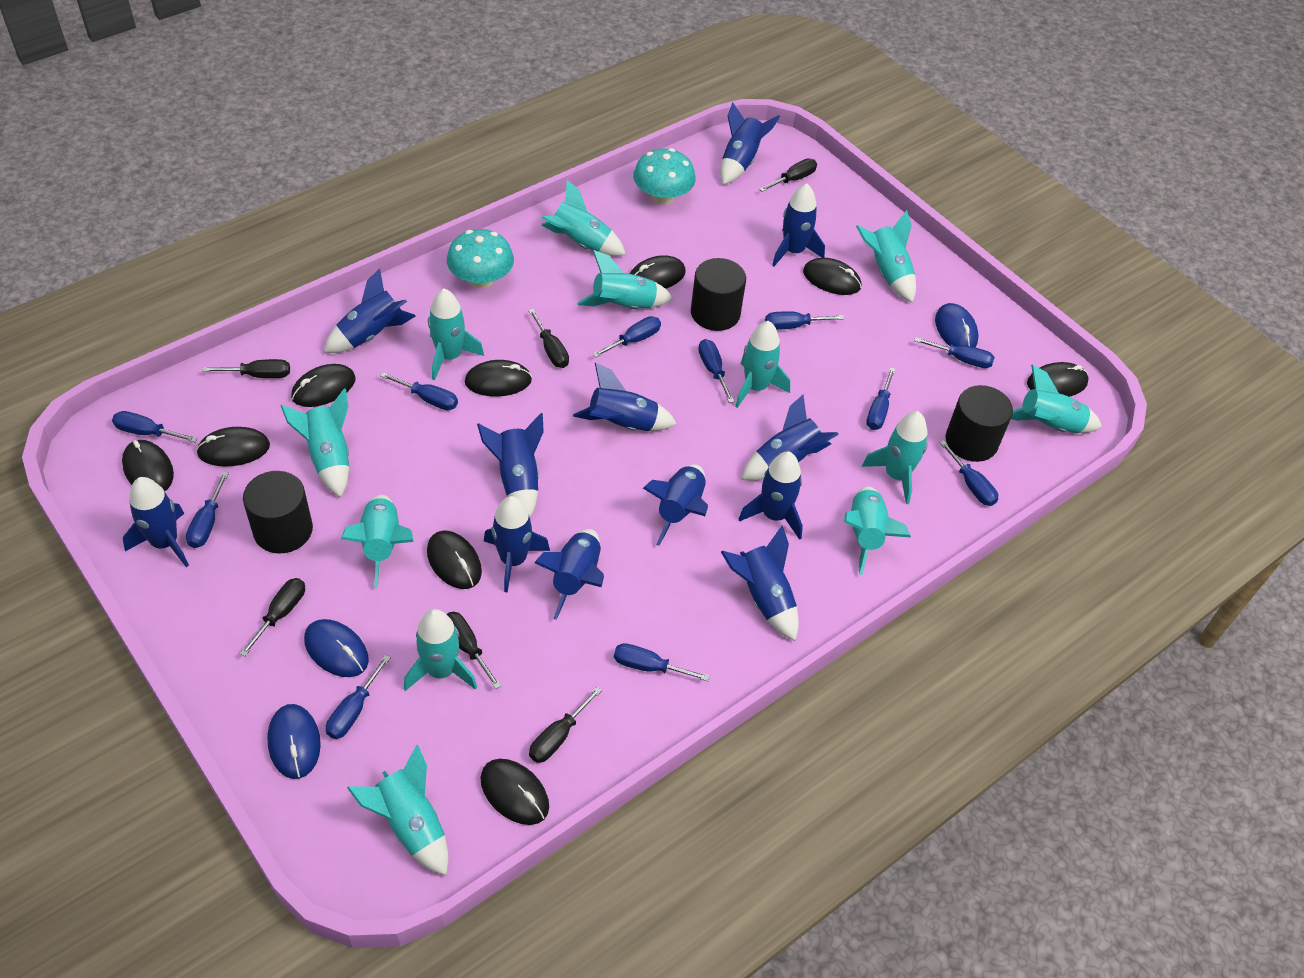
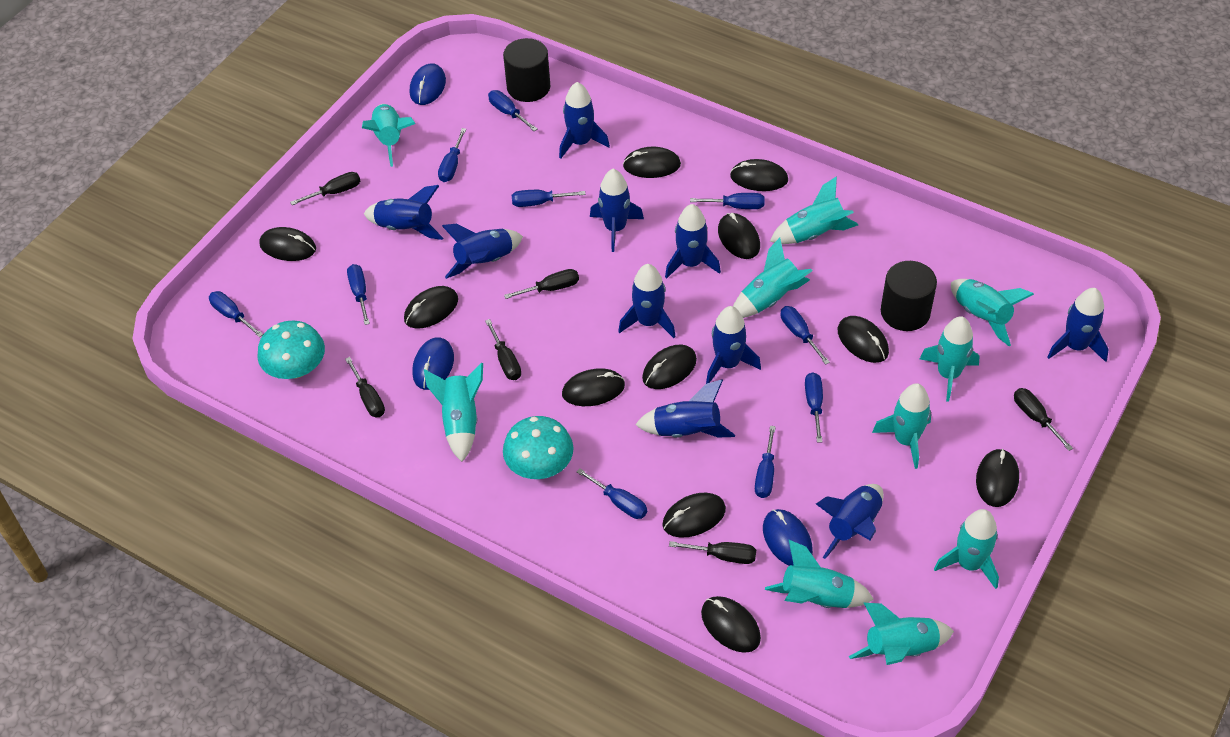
black cylinder: 3 -> 2
black mouse: 9 -> 11
blue rocket: 12 -> 10
blue screwdriver: 11 -> 10
turquoise rocket: 12 -> 10

